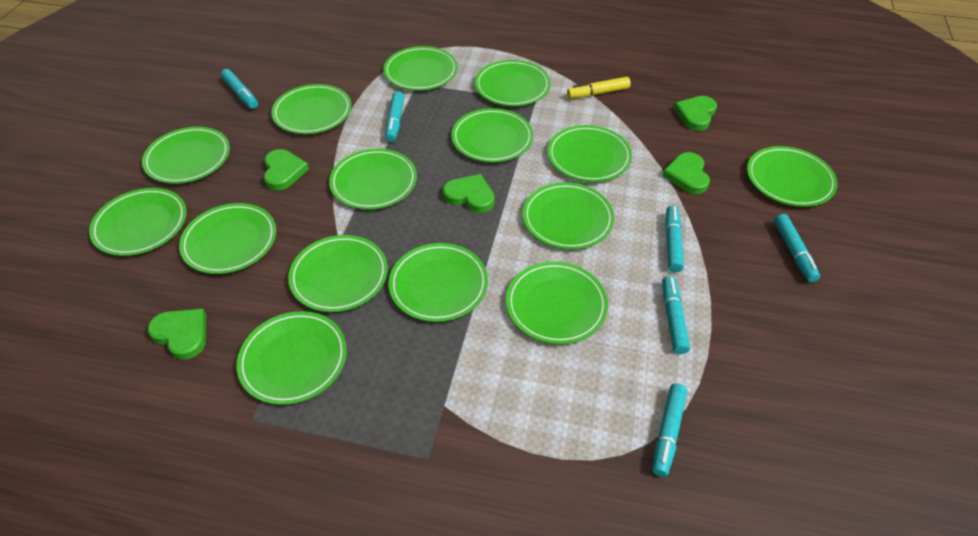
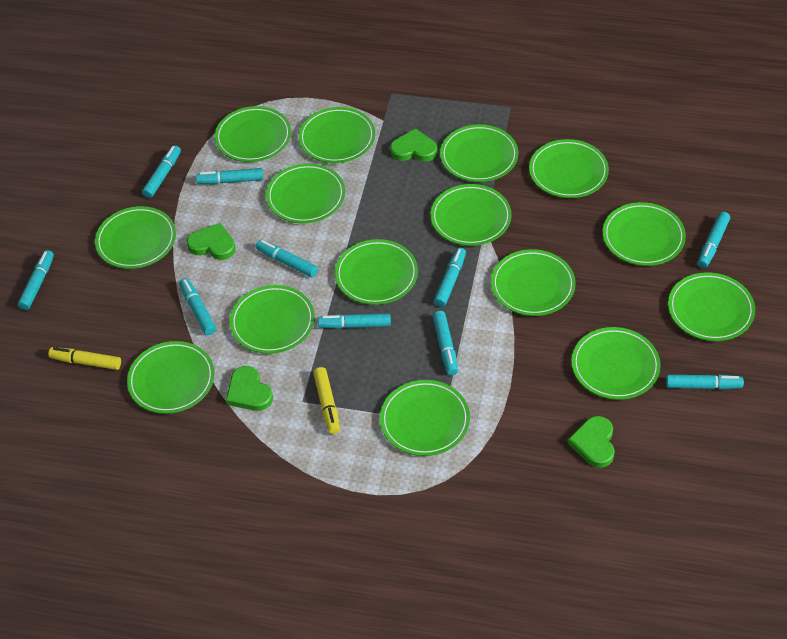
green heart: 5 -> 4
turquoise marker: 6 -> 10
yellow marker: 1 -> 2

